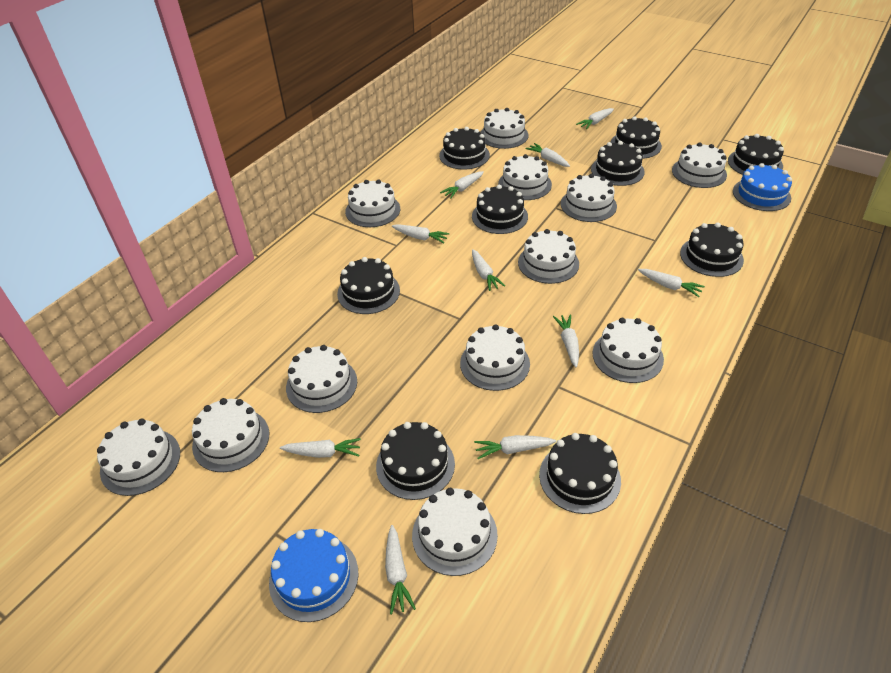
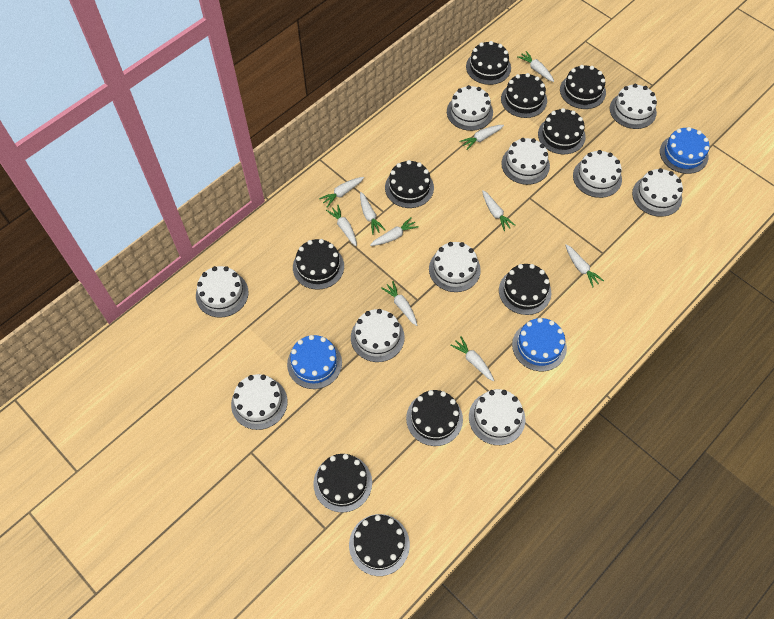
black cake: 9 -> 10
blue cake: 2 -> 3
white cake: 12 -> 10

